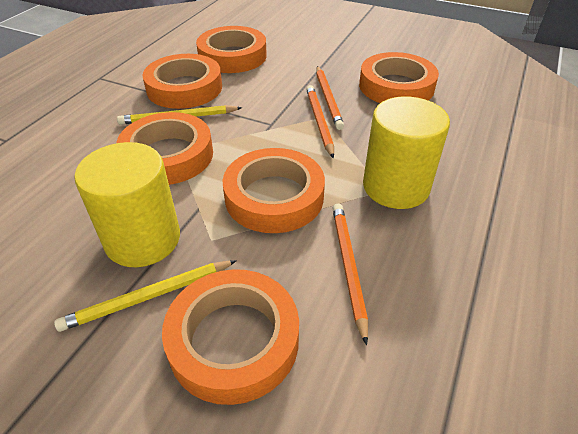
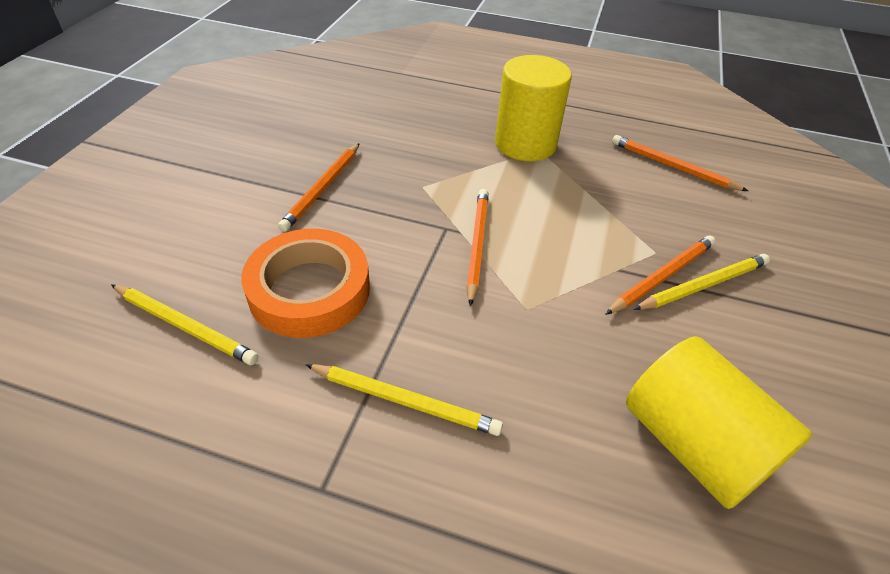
orange pencil: 3 -> 4
orange tape: 6 -> 1
yellow pencil: 2 -> 3

